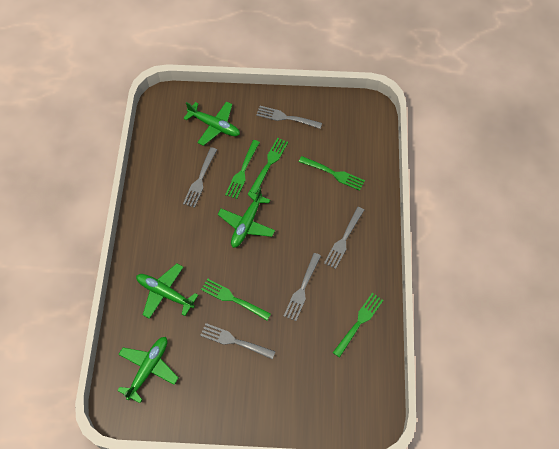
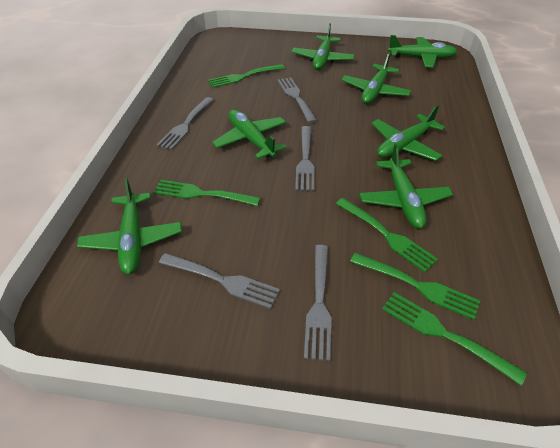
green plane: 4 -> 7

